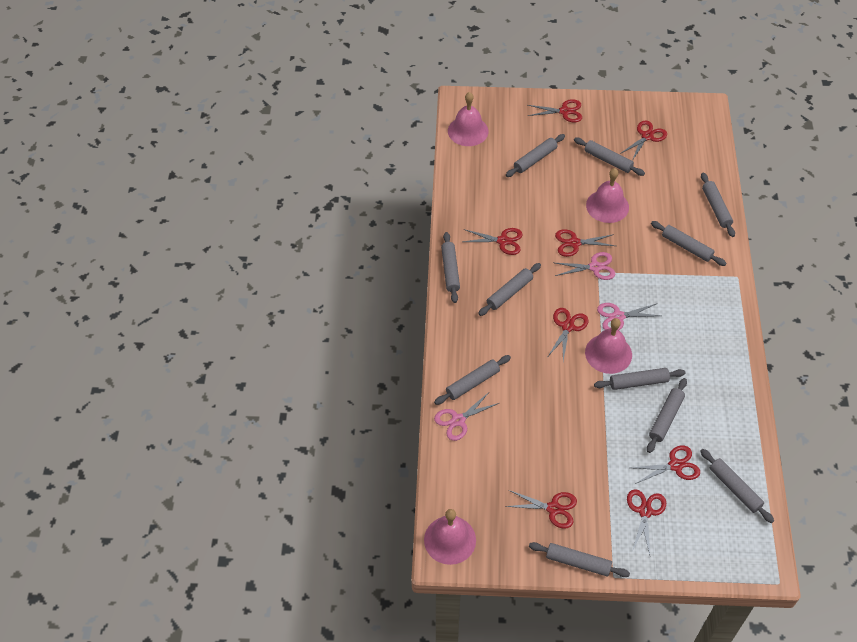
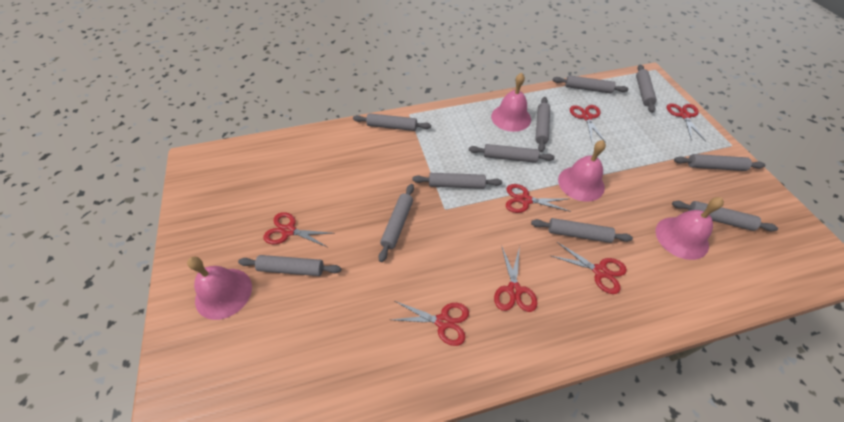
pink scissors: 3 -> 0
red scissors: 8 -> 7

